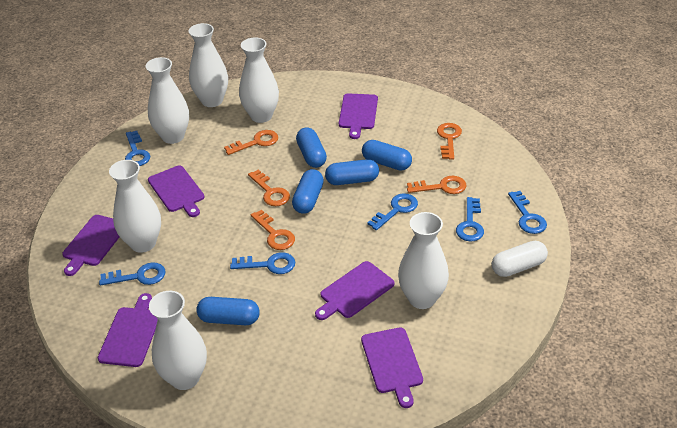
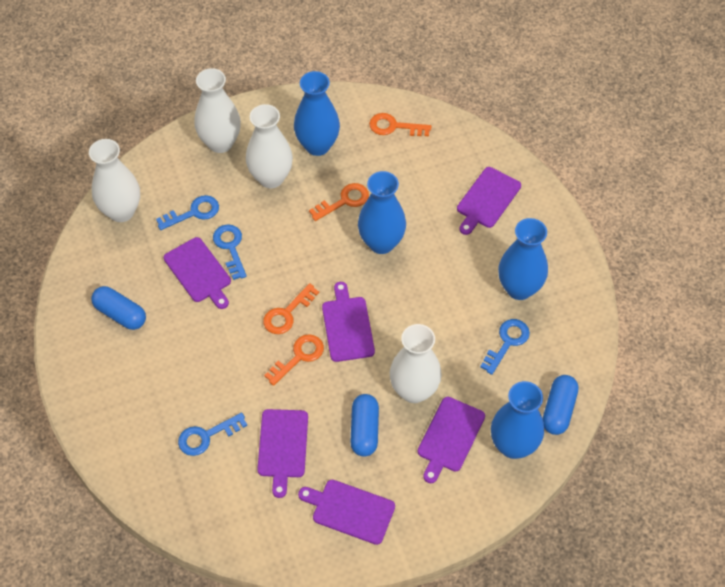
blue capsule: 5 -> 3
blue key: 6 -> 4
blue vase: 0 -> 4
orange key: 5 -> 4
white capsule: 1 -> 0
white vase: 6 -> 4

